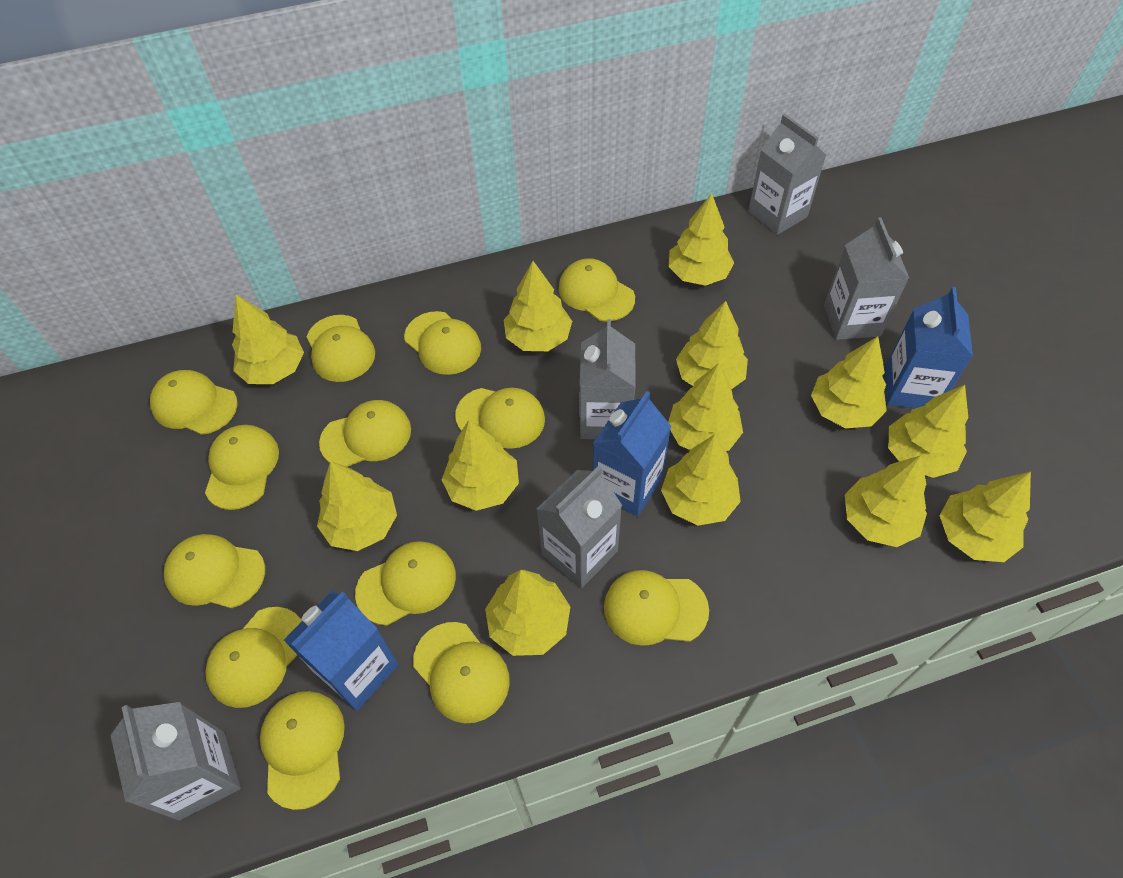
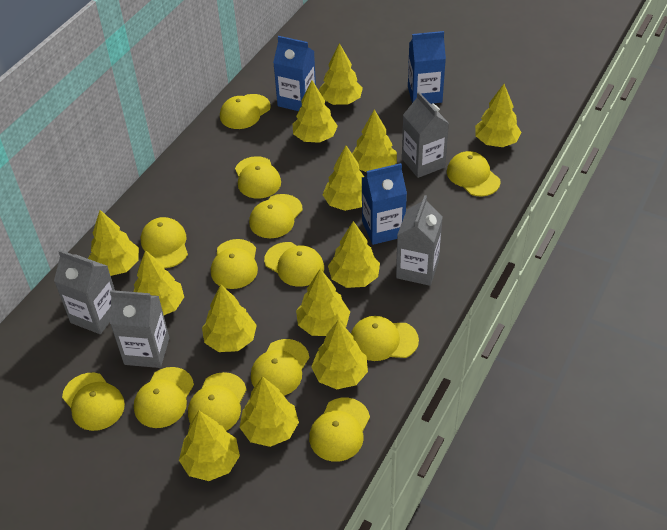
grey carton: 5 -> 4

